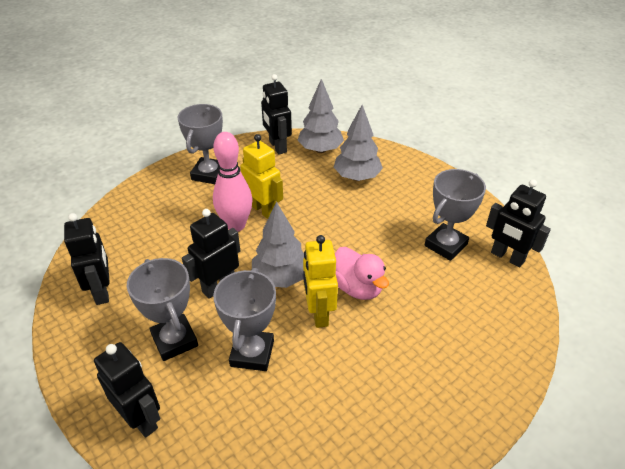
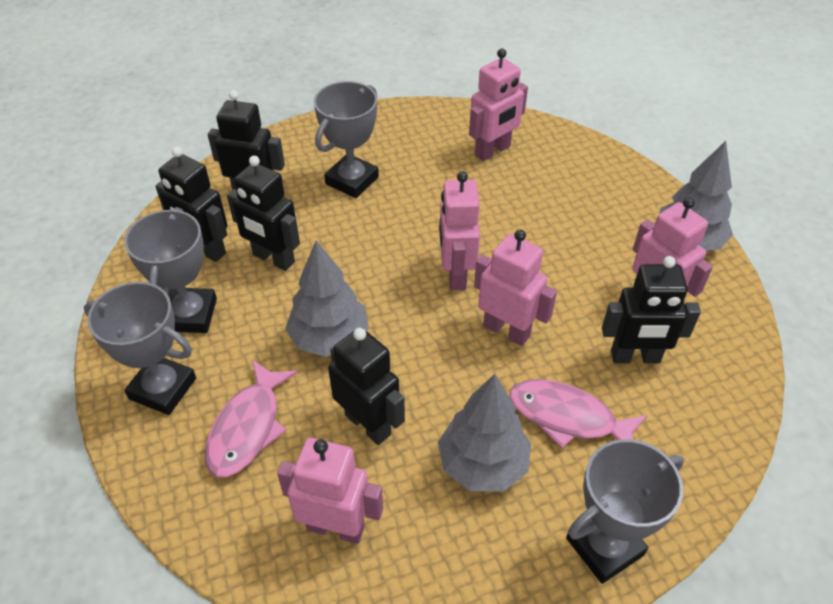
pink bowling pin: 1 -> 0
pink duck: 1 -> 0
pink fish: 0 -> 2
pink robot: 0 -> 5
yellow robot: 2 -> 0

